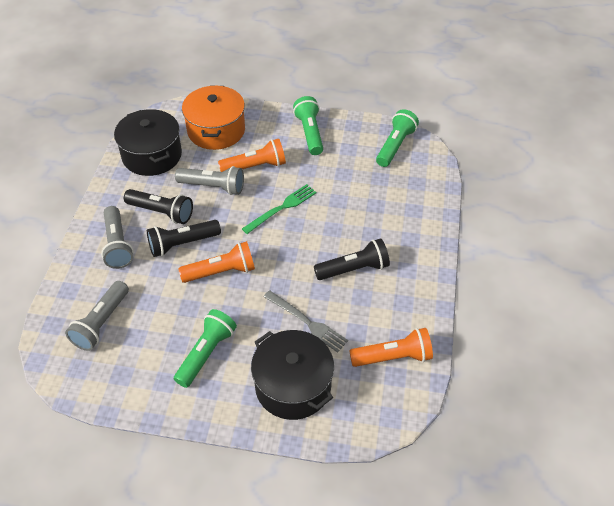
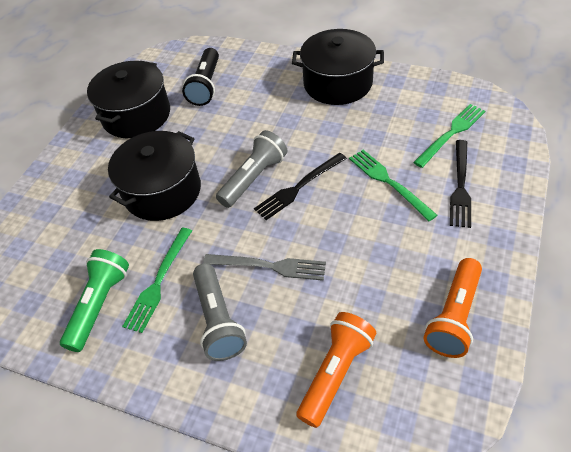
black flashlight: 3 -> 1
black fork: 0 -> 2
black pot: 2 -> 3
green flashlight: 3 -> 1
green fork: 1 -> 3
grey flashlight: 3 -> 2
orange flashlight: 3 -> 2
orange pot: 1 -> 0

